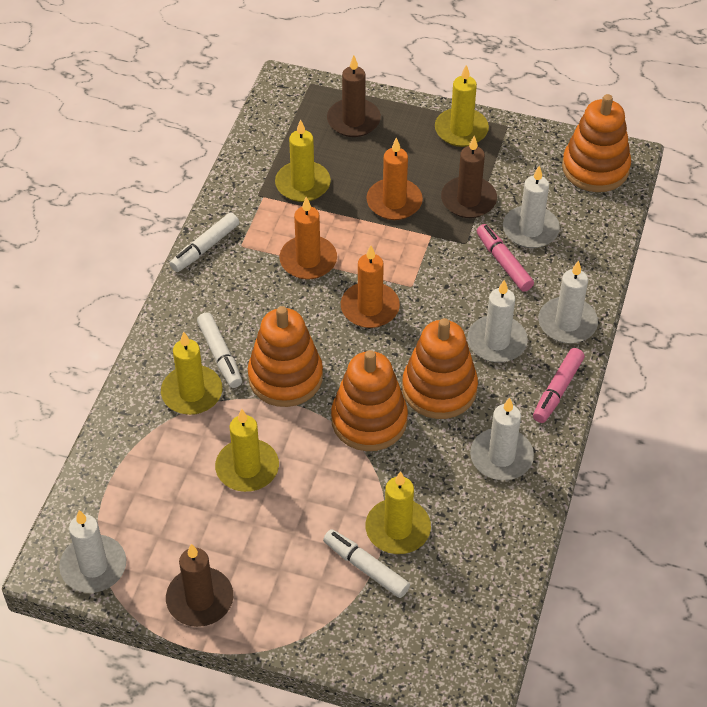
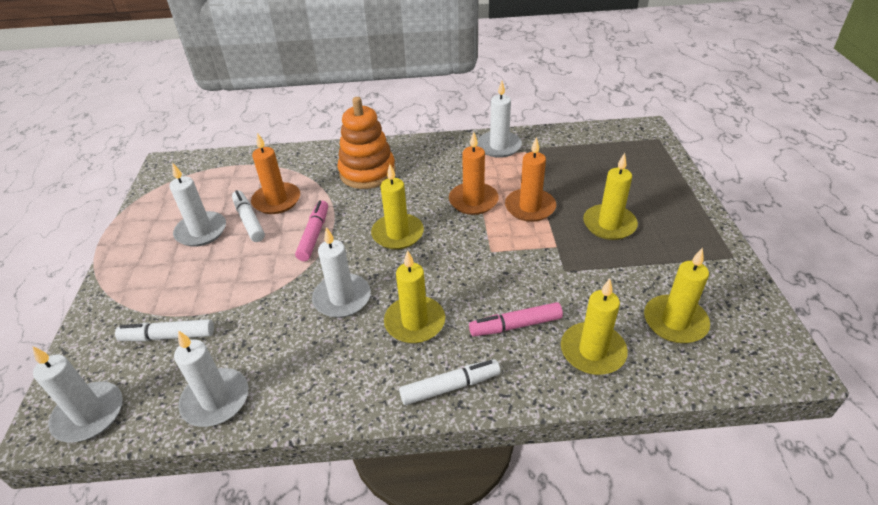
brown candle: 3 -> 0
orange stacking toy: 4 -> 1

